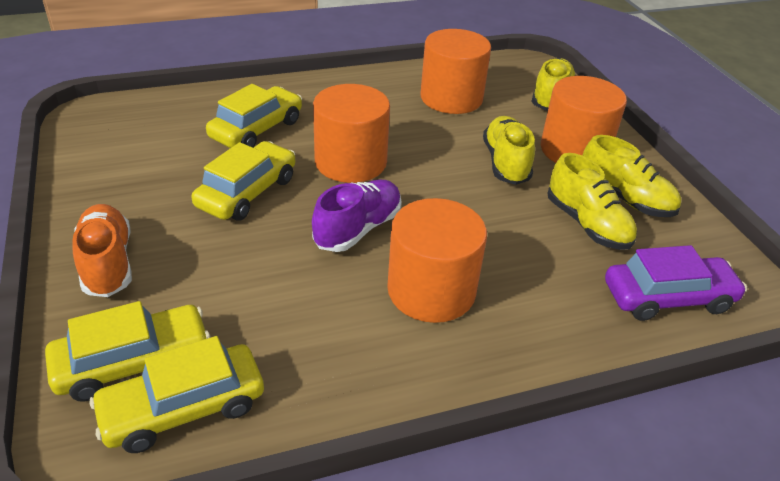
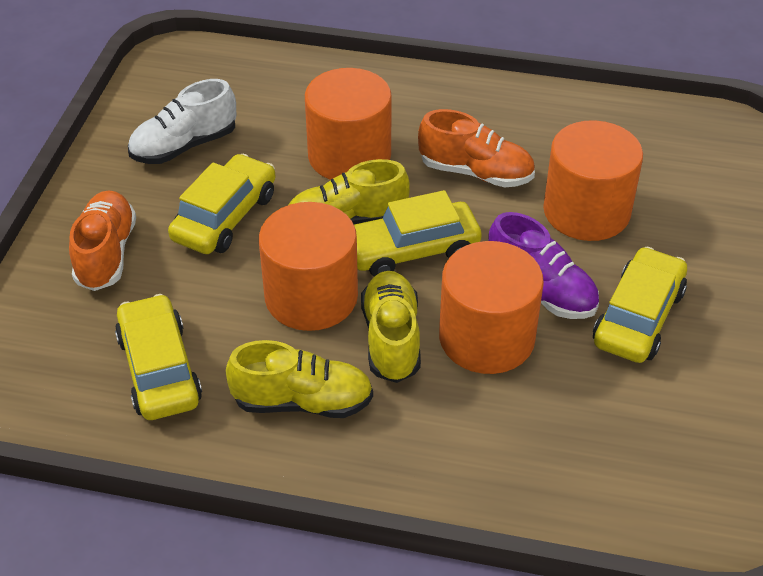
orange shoe: 1 -> 2
purple car: 1 -> 0
white shoe: 0 -> 1
yellow shoe: 4 -> 3

